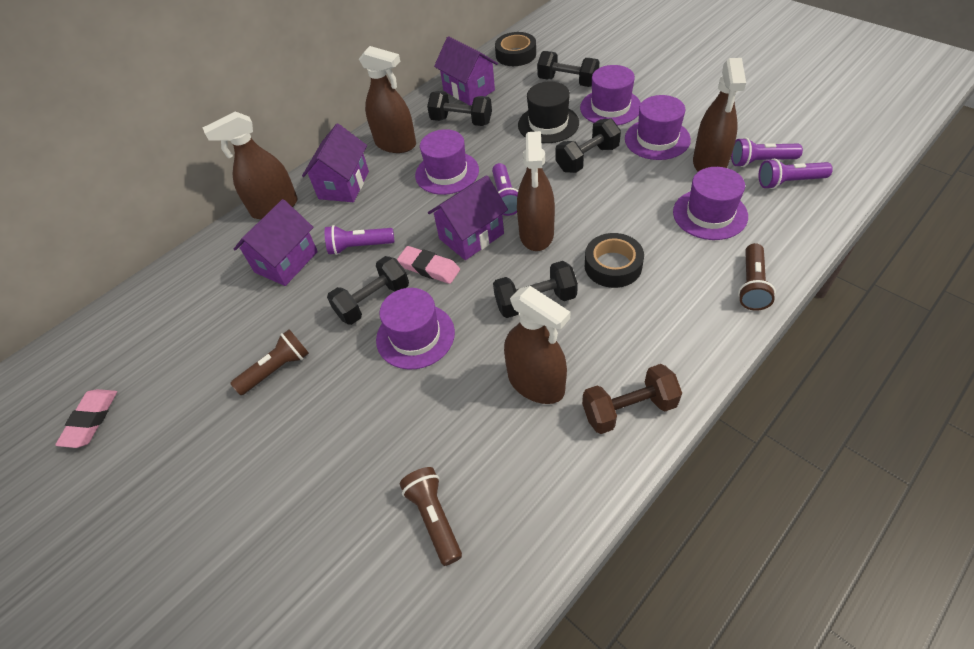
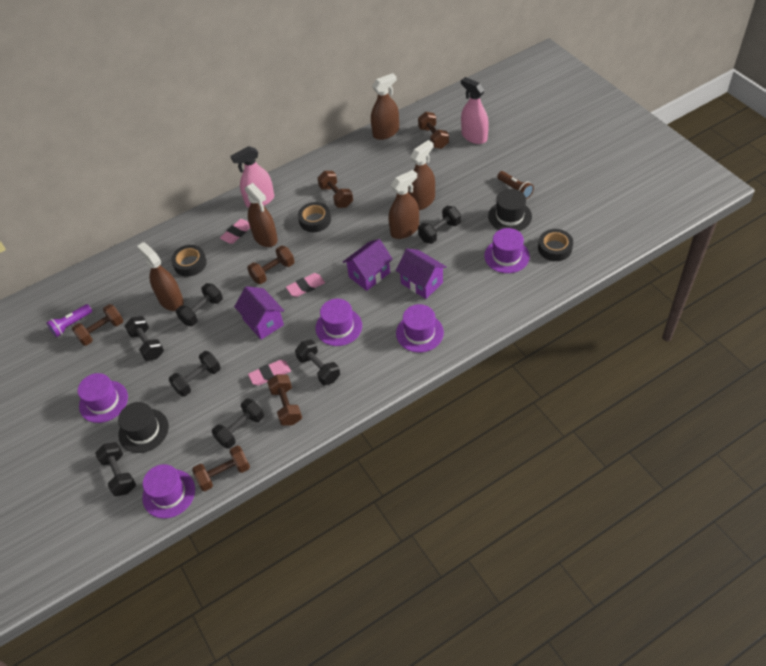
black dumbbell: 5 -> 7
black hat: 1 -> 2
black tape: 2 -> 3
brown dumbbell: 1 -> 6
brown flashlight: 3 -> 1
pink eraser: 2 -> 3
pink spray bottle: 0 -> 2
purple flashlight: 4 -> 1
purple house: 4 -> 3

